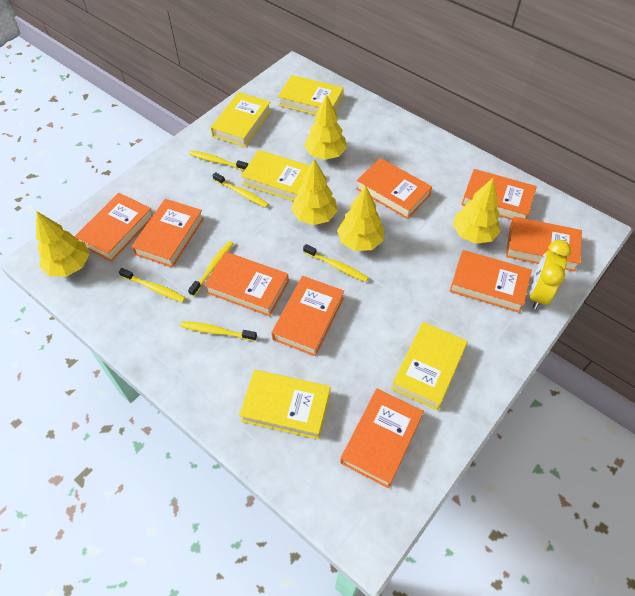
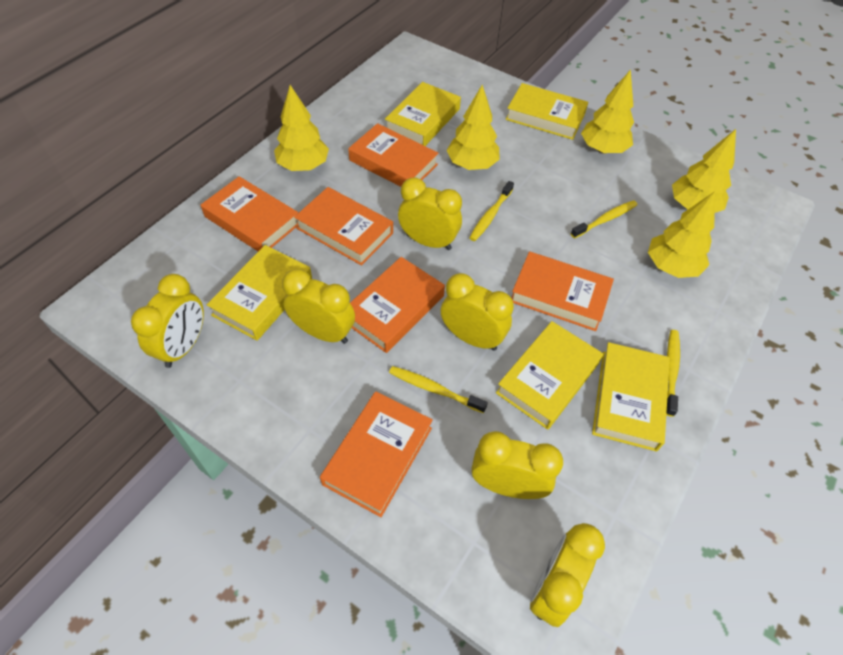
orange book: 9 -> 6
yellow clock: 1 -> 6
yellow toothbrush: 6 -> 4

